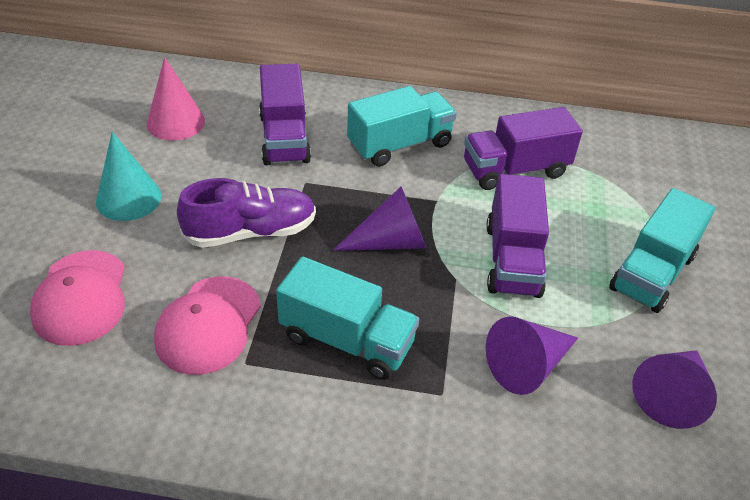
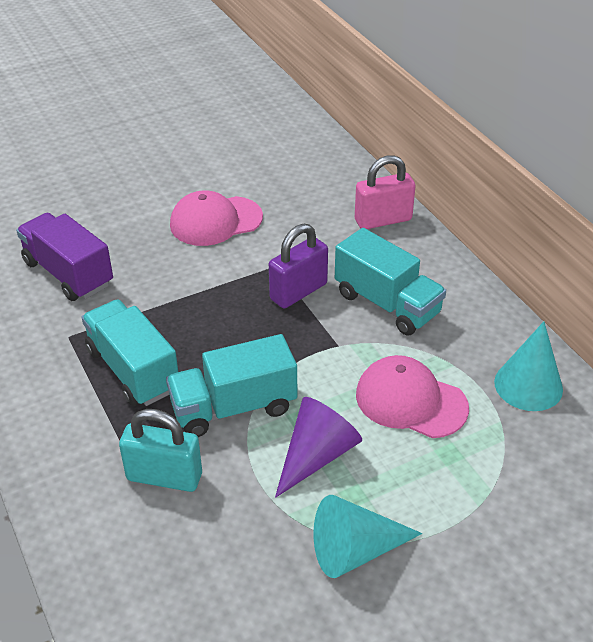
pink cone: 1 -> 0
pink padlock: 0 -> 1
purple cone: 3 -> 1
purple padlock: 0 -> 1
purple shoe: 1 -> 0
purple truck: 3 -> 1
turquoise cone: 1 -> 2
turquoise padlock: 0 -> 1

